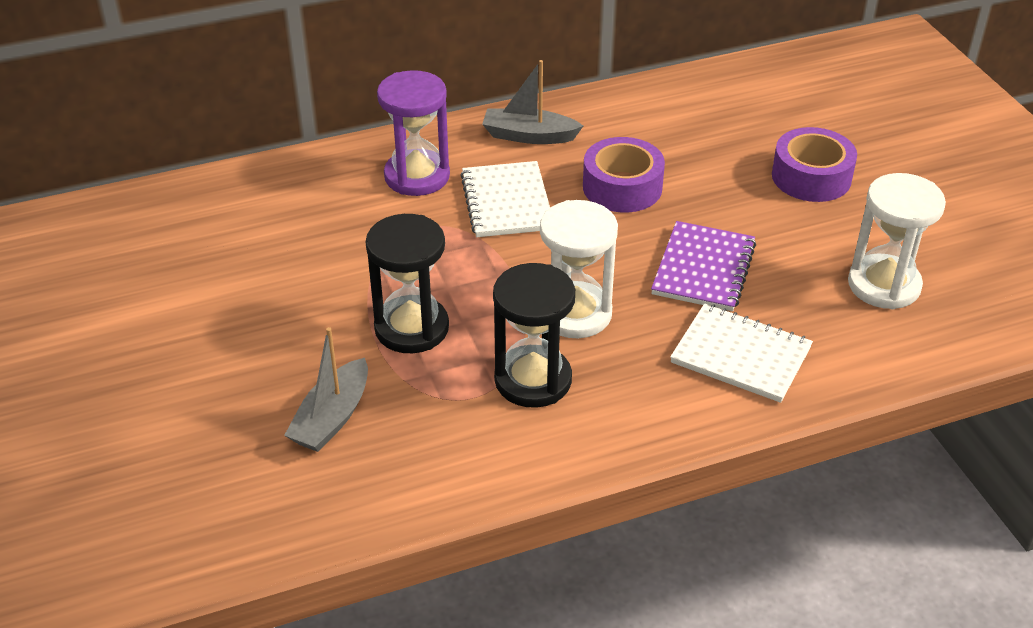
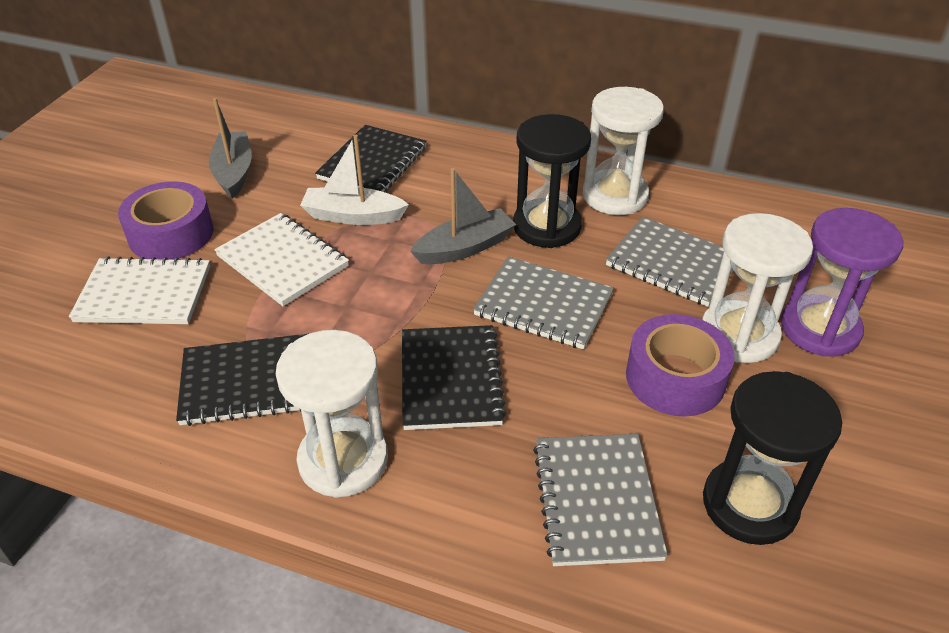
black notebook: 0 -> 3
grey notebook: 0 -> 3
purple notebook: 1 -> 0
white boat: 0 -> 1
white hourglass: 2 -> 3

